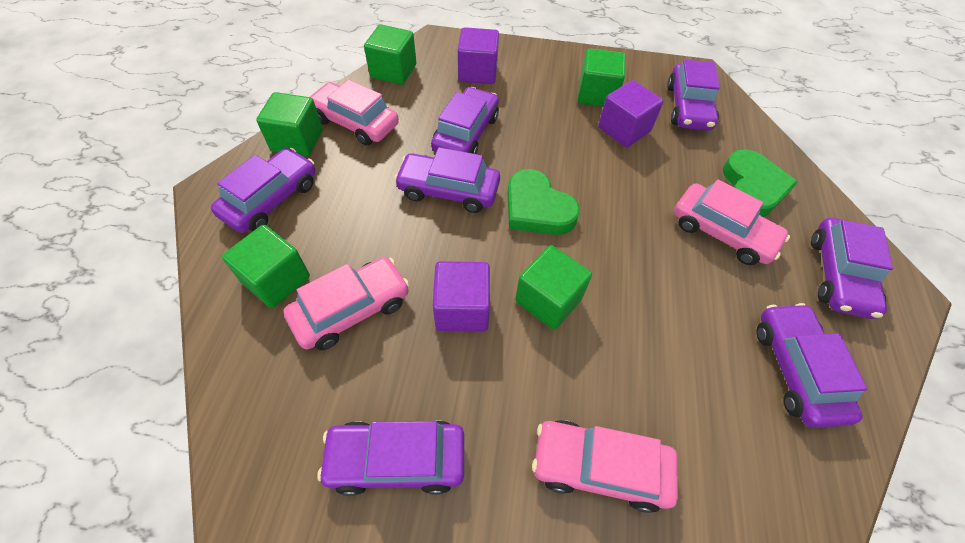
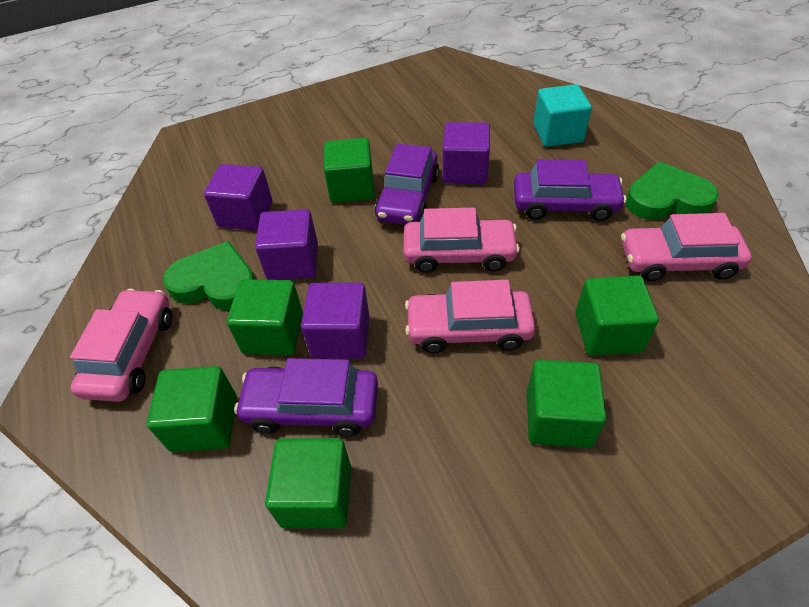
green cube: 5 -> 6
purple car: 7 -> 3
purple cube: 3 -> 4
turquoise cube: 0 -> 1

